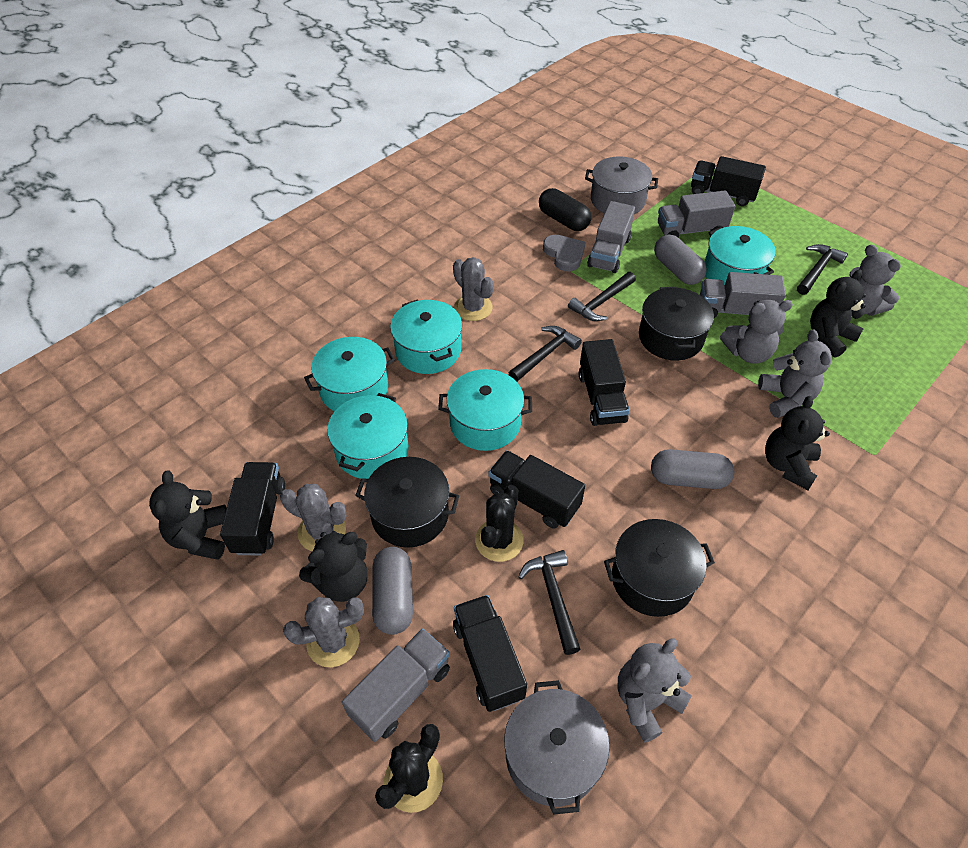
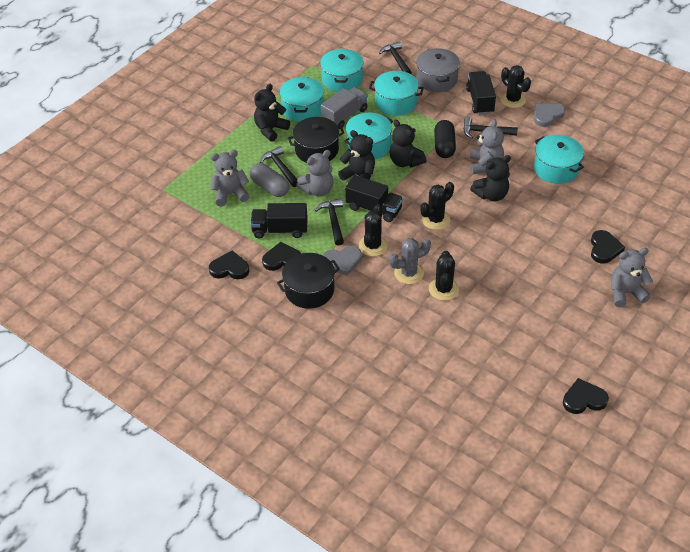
black cactus: 2 -> 4
black heart: 0 -> 4
black pot: 3 -> 2
black truck: 5 -> 3
grey cactus: 3 -> 1
grey capsule: 3 -> 1
grey heart: 1 -> 2
grey pot: 2 -> 1
grey truck: 4 -> 1

